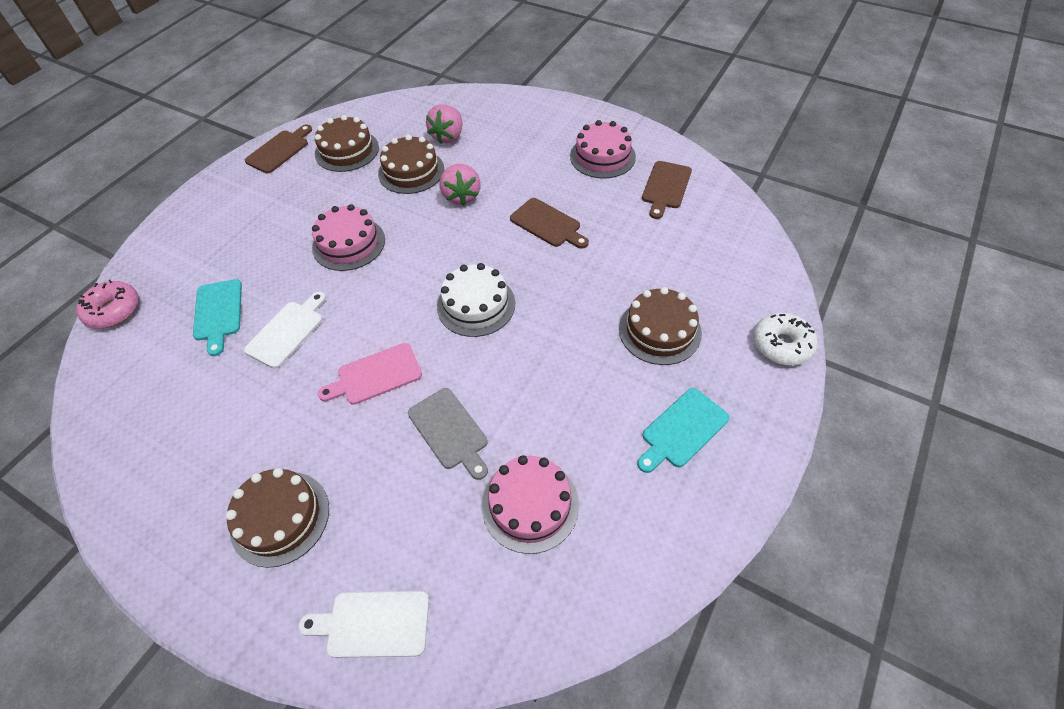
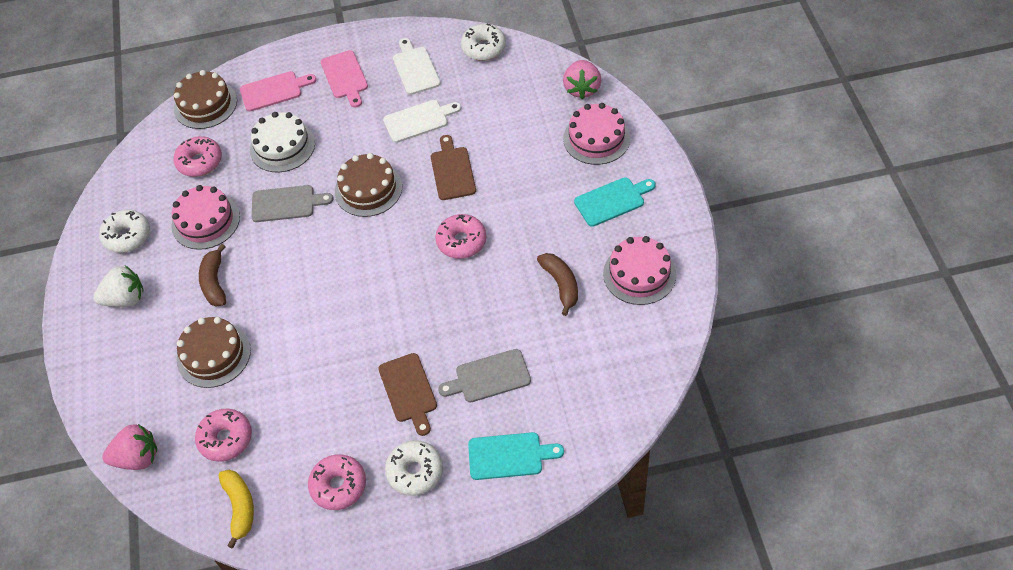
brown banana: 0 -> 2
brown cake: 4 -> 3
brown cutting board: 3 -> 2
grey cutting board: 1 -> 2
pink cutting board: 1 -> 2
pink donut: 1 -> 4
white donut: 1 -> 3
white strawberry: 0 -> 1
yellow banana: 0 -> 1

